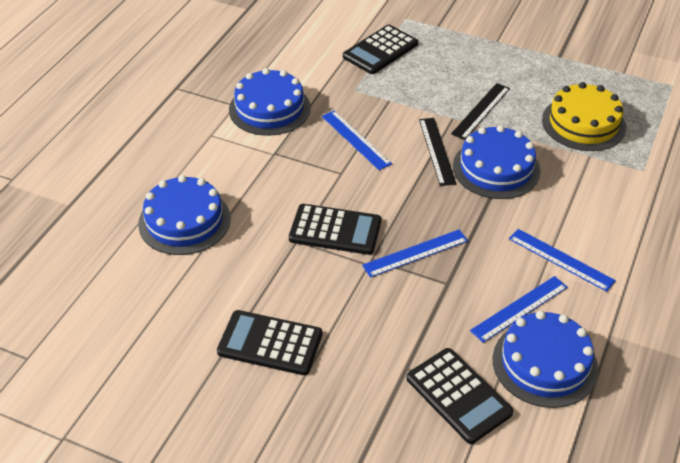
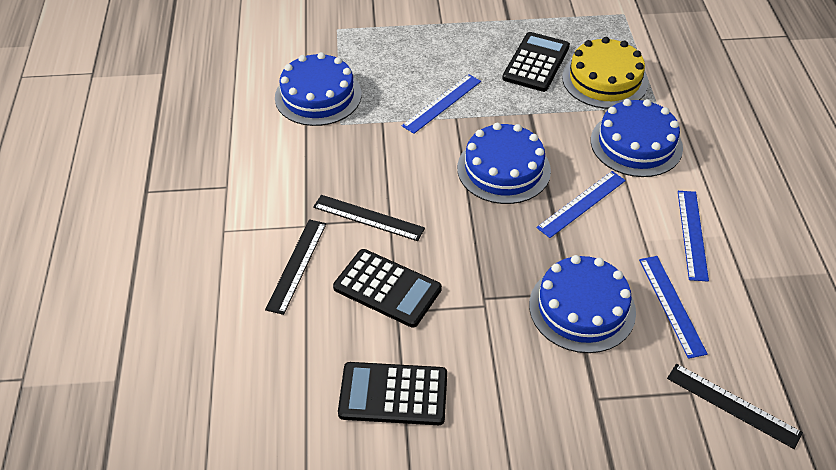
black calculator: 4 -> 3
black ruler: 2 -> 3

